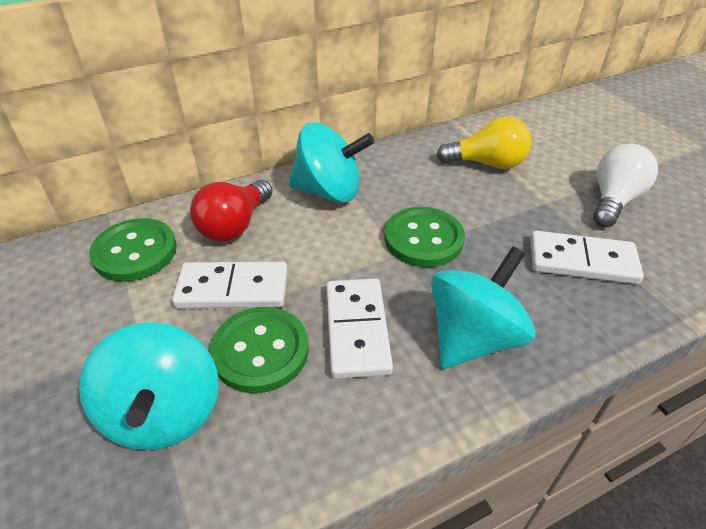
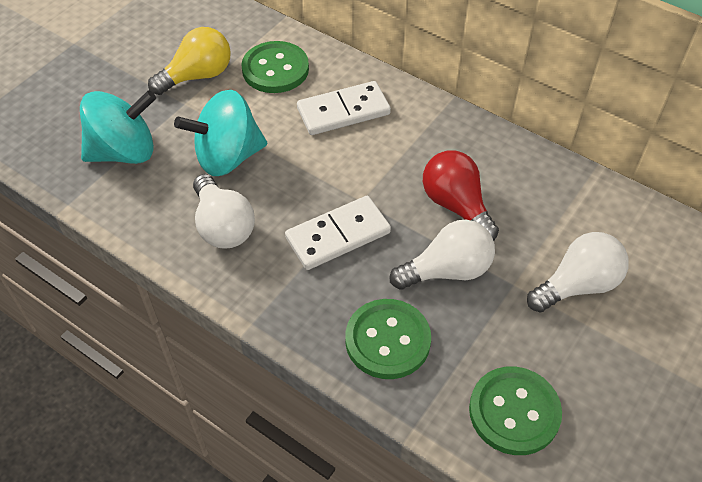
turquoise spinning top: 3 -> 2
white domino: 3 -> 2
white light bulb: 1 -> 3

